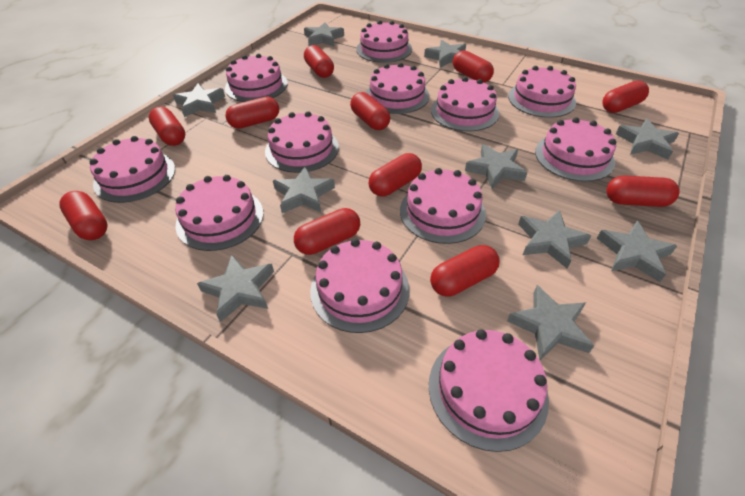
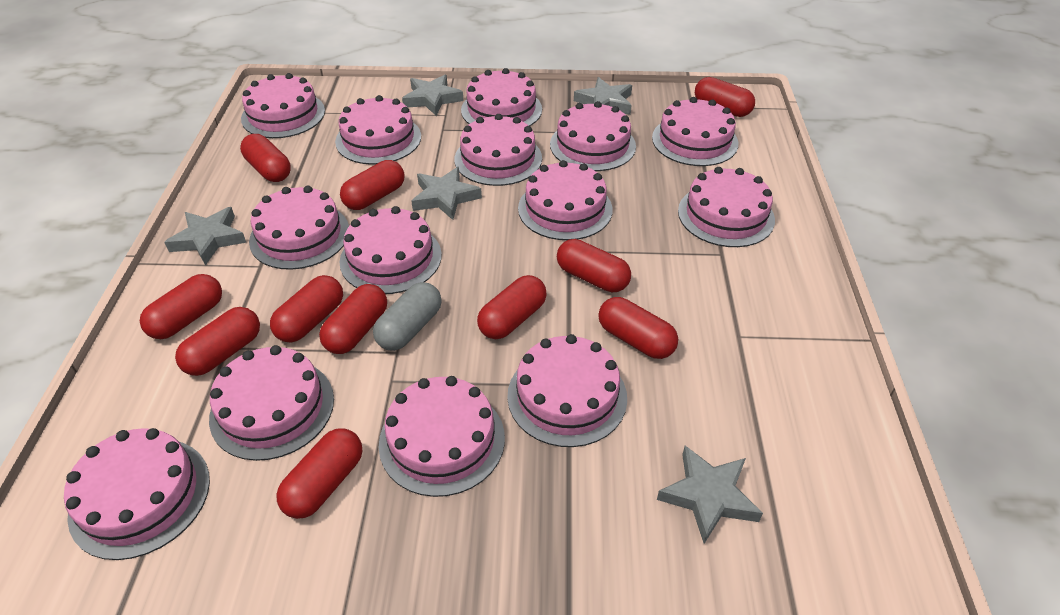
grey capsule: 0 -> 1
grey star: 10 -> 5
pink cake: 12 -> 14

